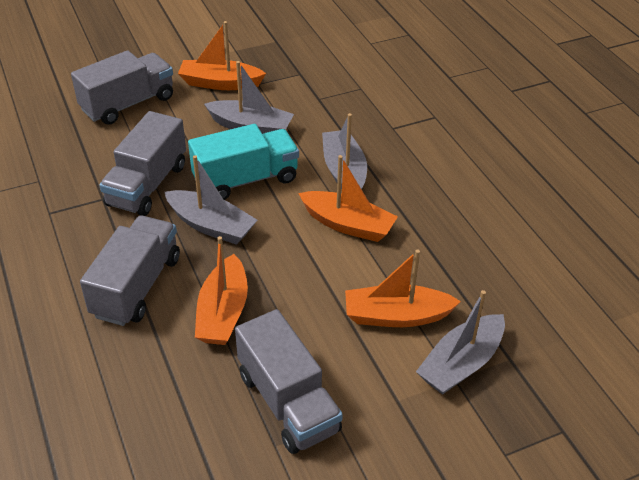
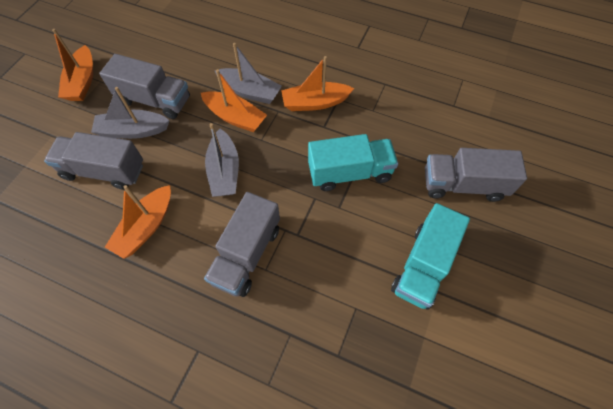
grey boat: 4 -> 3
turquoise truck: 1 -> 2

